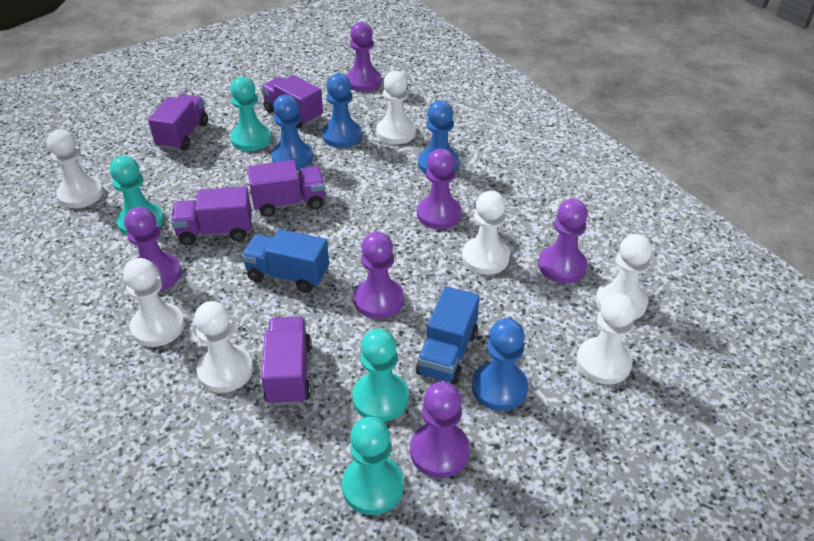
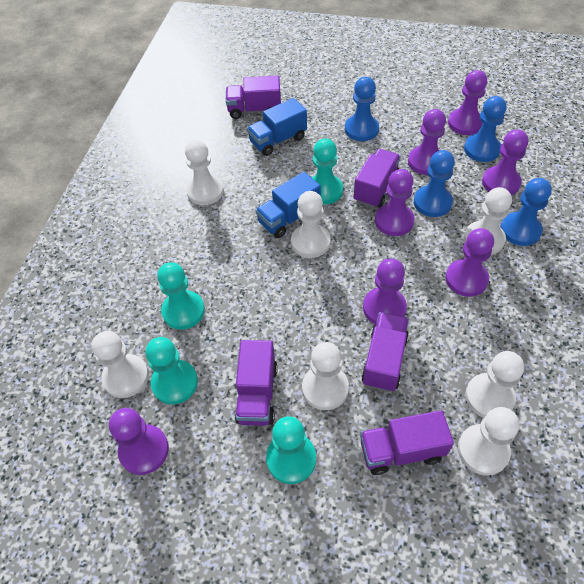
purple pawn: 6 -> 7

